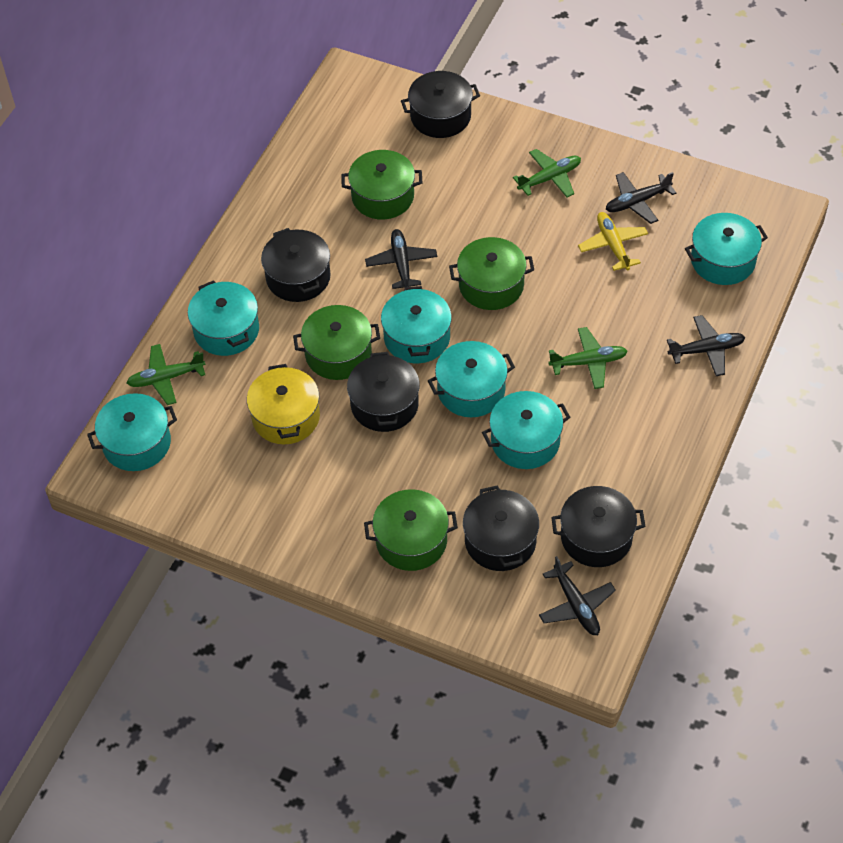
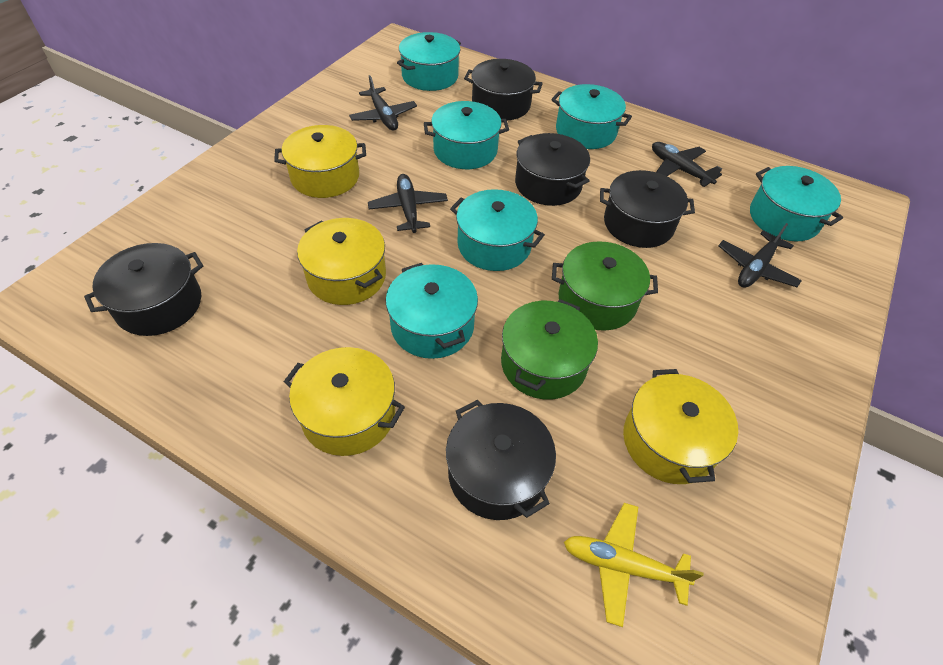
green plane: 3 -> 0
green pot: 4 -> 2
yellow pot: 1 -> 4

